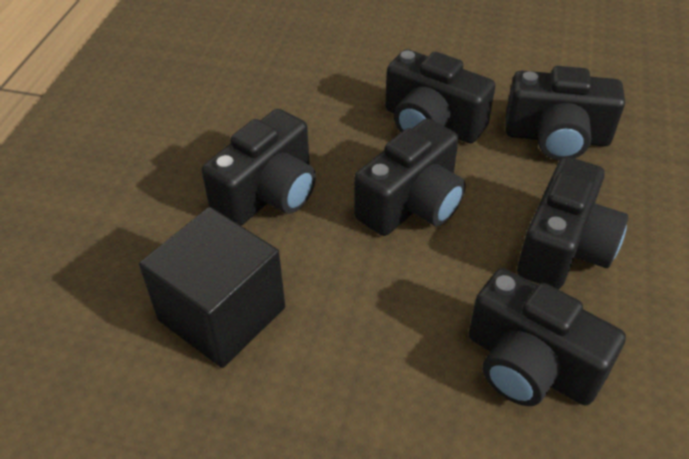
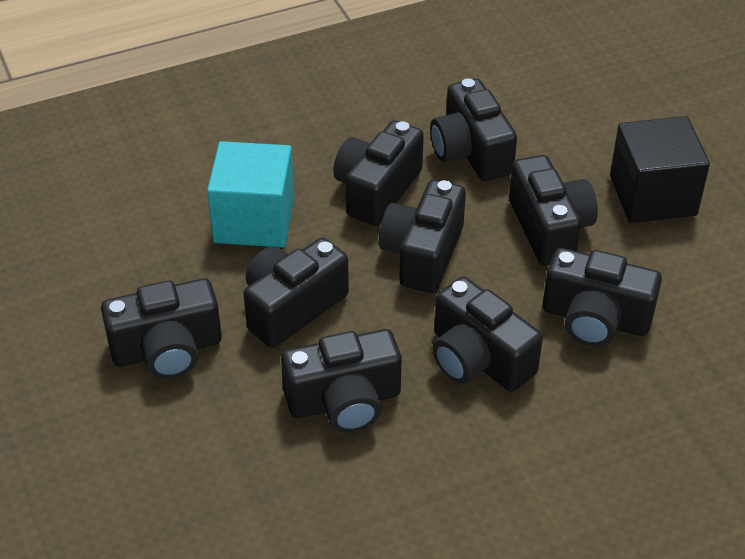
black camera: 6 -> 9
turquoise cube: 0 -> 1

